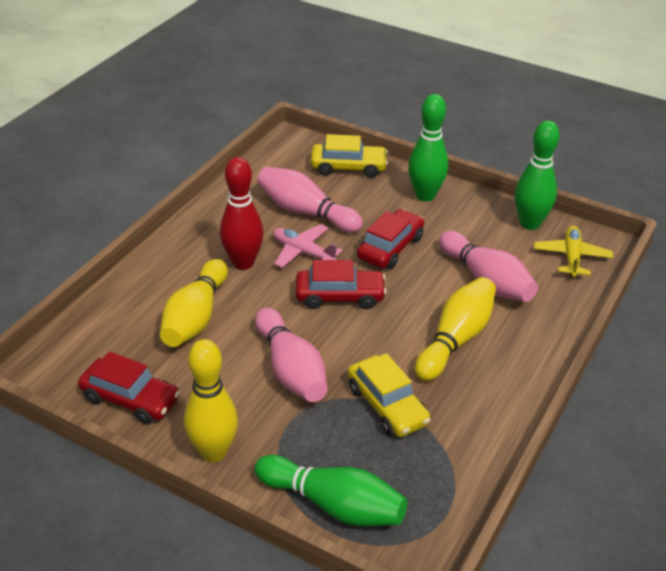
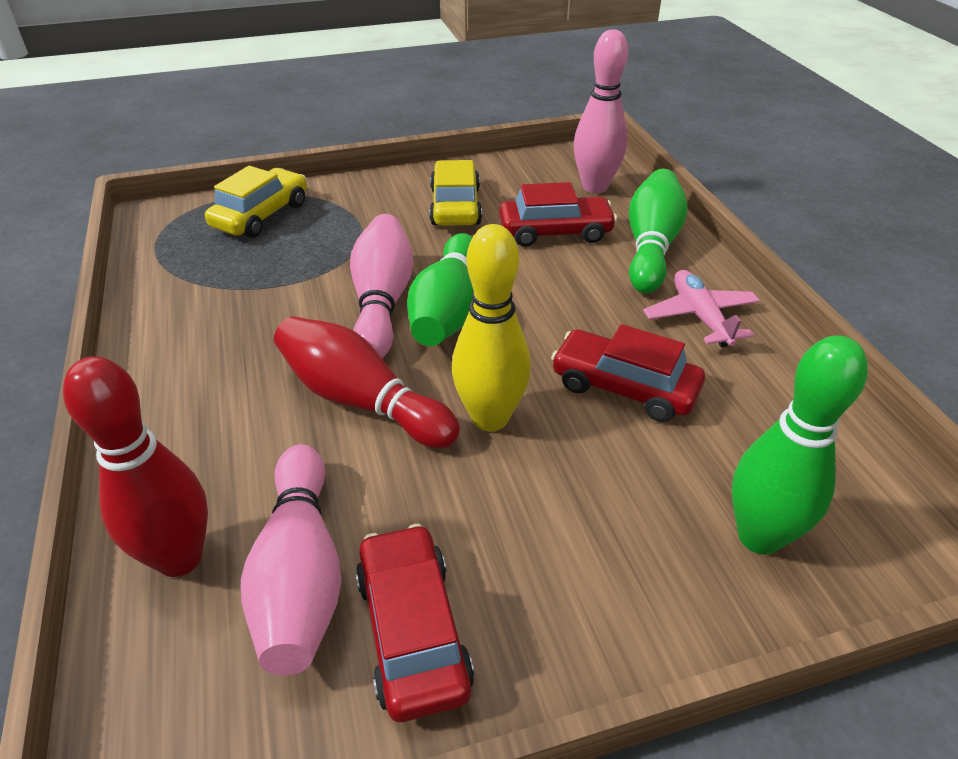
red bowling pin: 1 -> 2
yellow bowling pin: 3 -> 1
yellow plane: 1 -> 0

